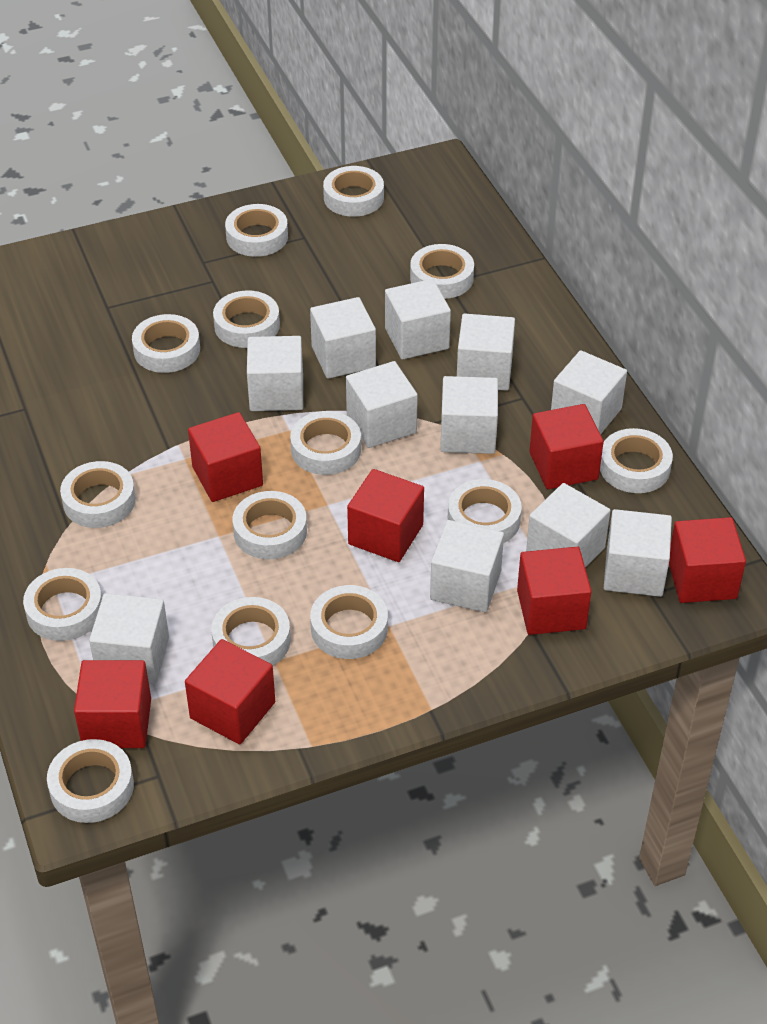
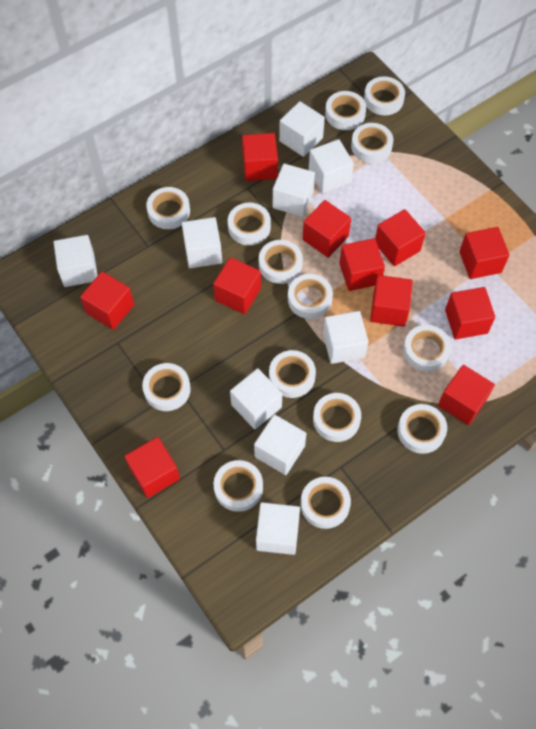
red cube: 7 -> 11
white cube: 11 -> 9

